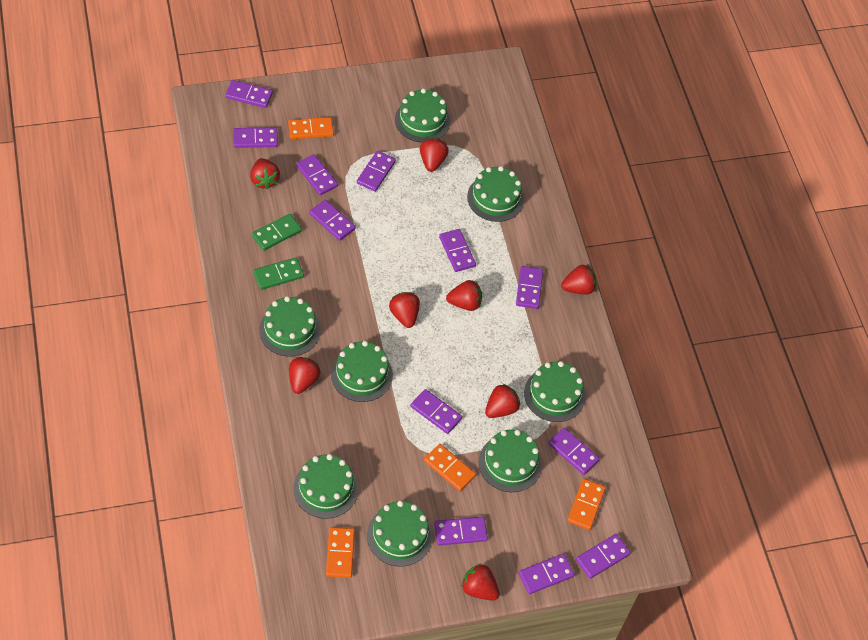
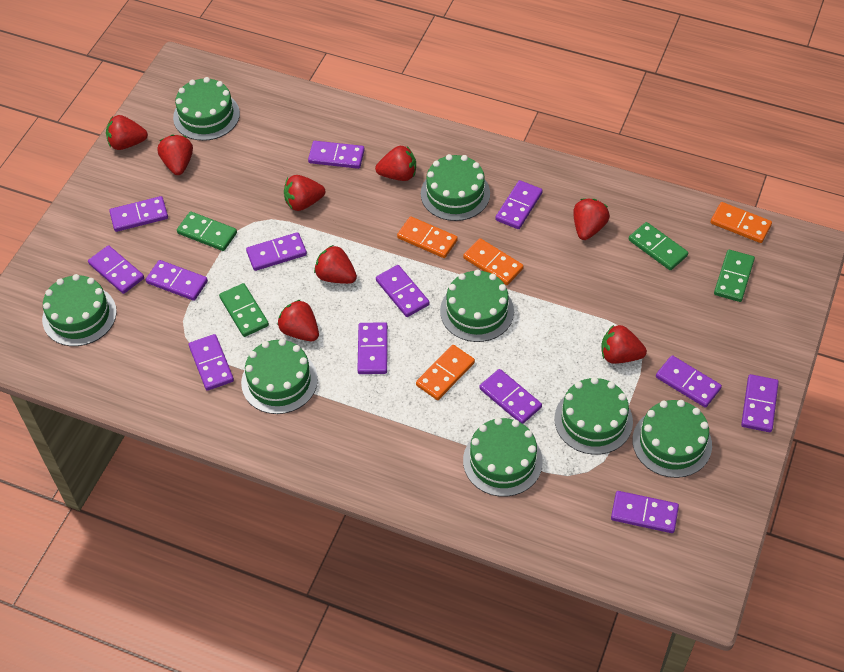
green domino: 2 -> 4
purple domino: 12 -> 13

